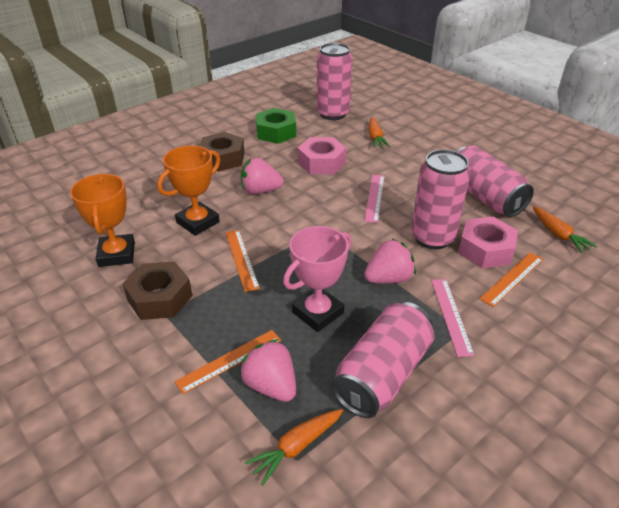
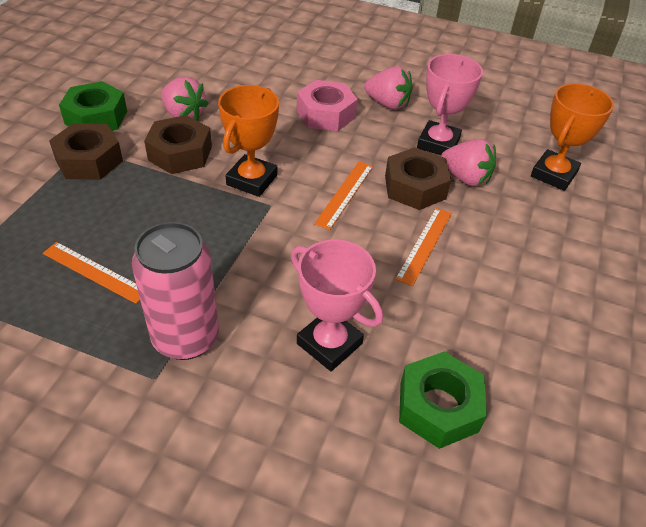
brown nut: 2 -> 3
green nut: 1 -> 2
orange carrot: 3 -> 0
pink can: 4 -> 1
pink nut: 2 -> 1
pink ruler: 2 -> 0
pink trophy: 1 -> 2

